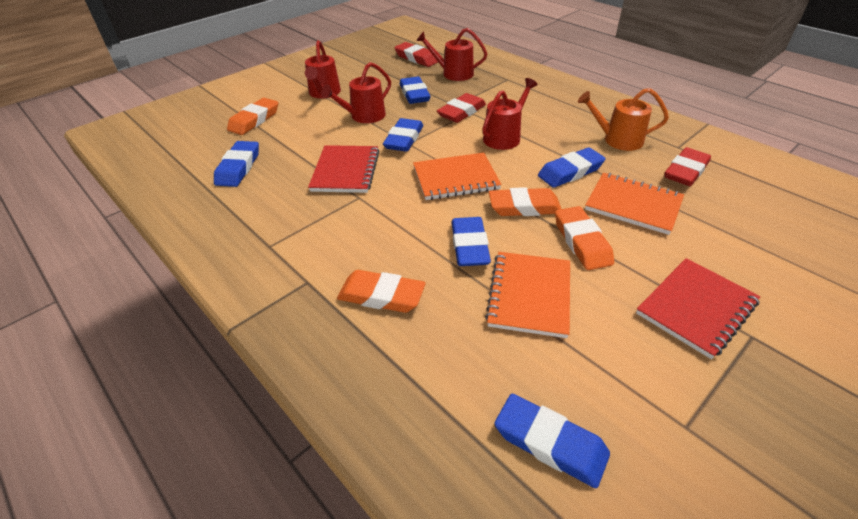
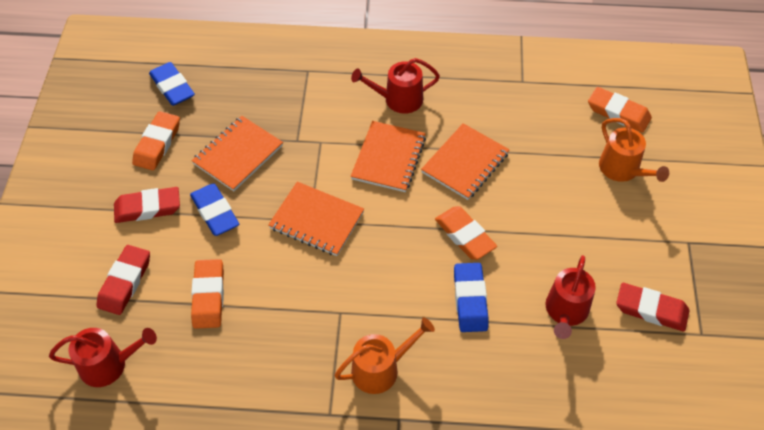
blue eraser: 6 -> 3
orange notebook: 3 -> 4
orange watering can: 1 -> 2
red notebook: 2 -> 0
red watering can: 4 -> 3

